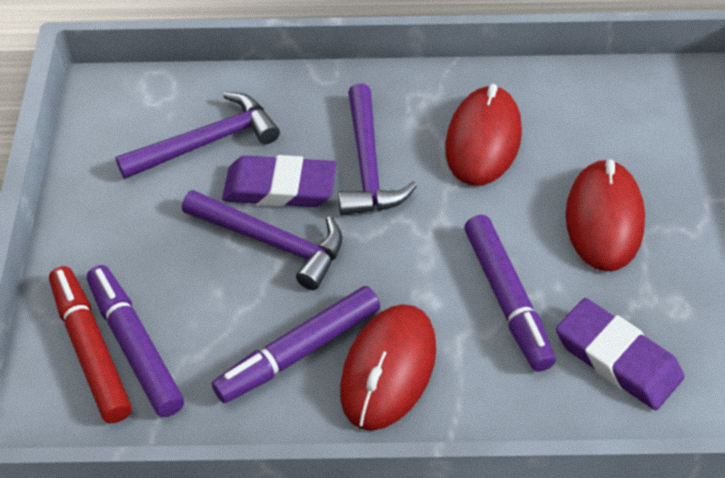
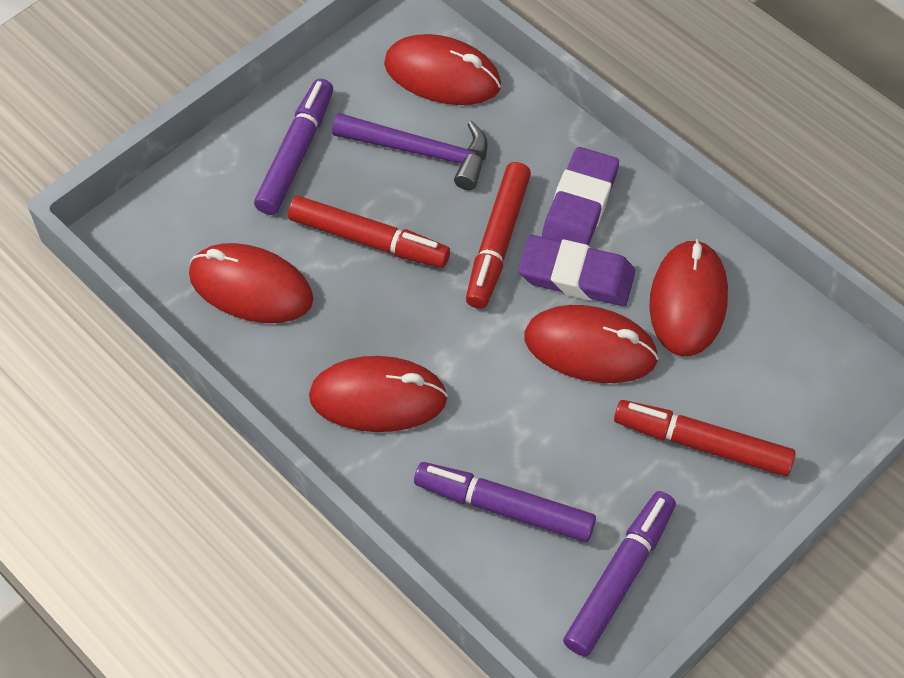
purple hammer: 3 -> 1
red marker: 1 -> 3
red mouse: 3 -> 5

